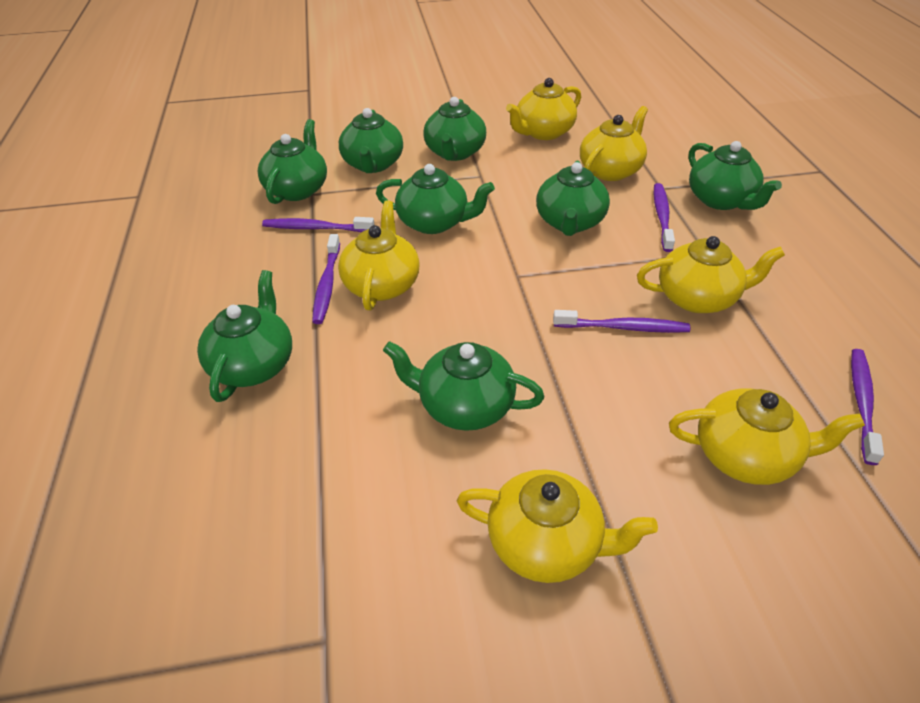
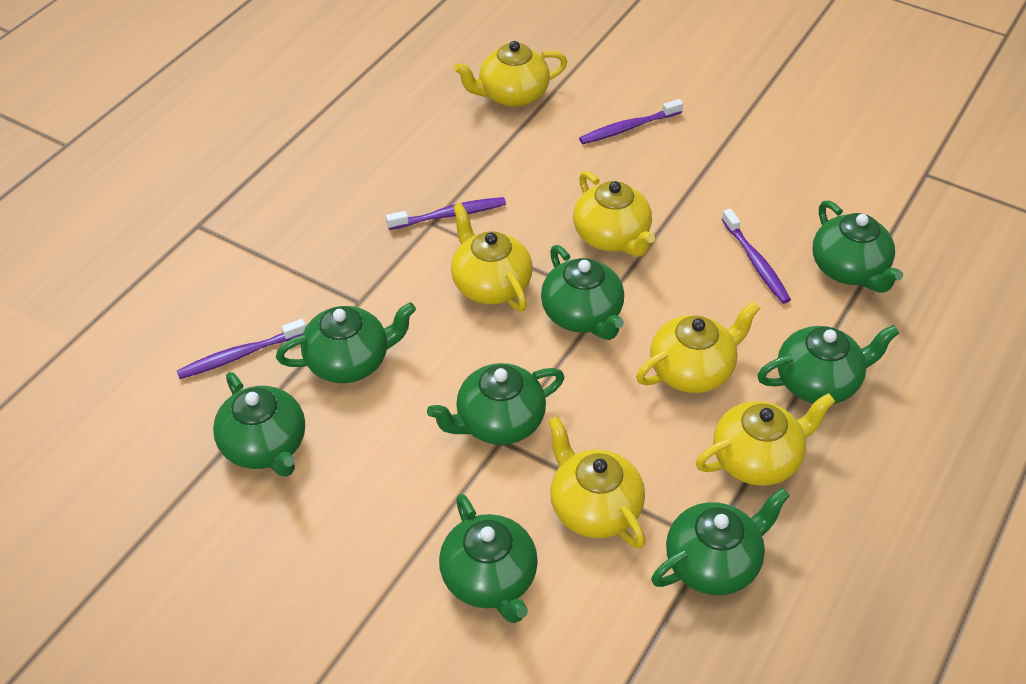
purple toothbrush: 5 -> 4

